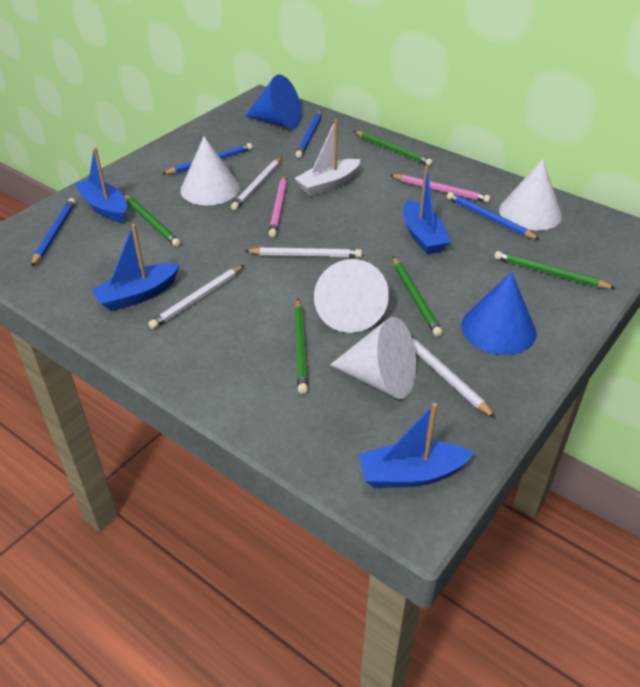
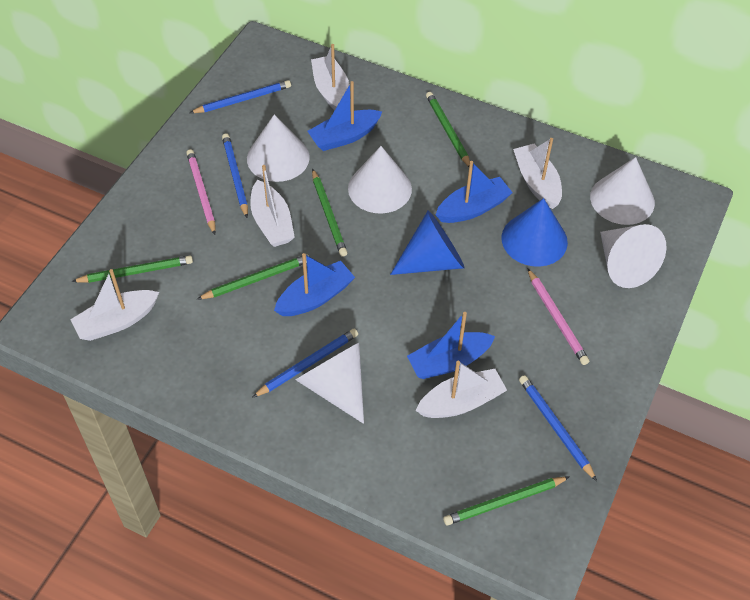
white boat: 1 -> 5
white cone: 4 -> 5
white pencil: 4 -> 0

